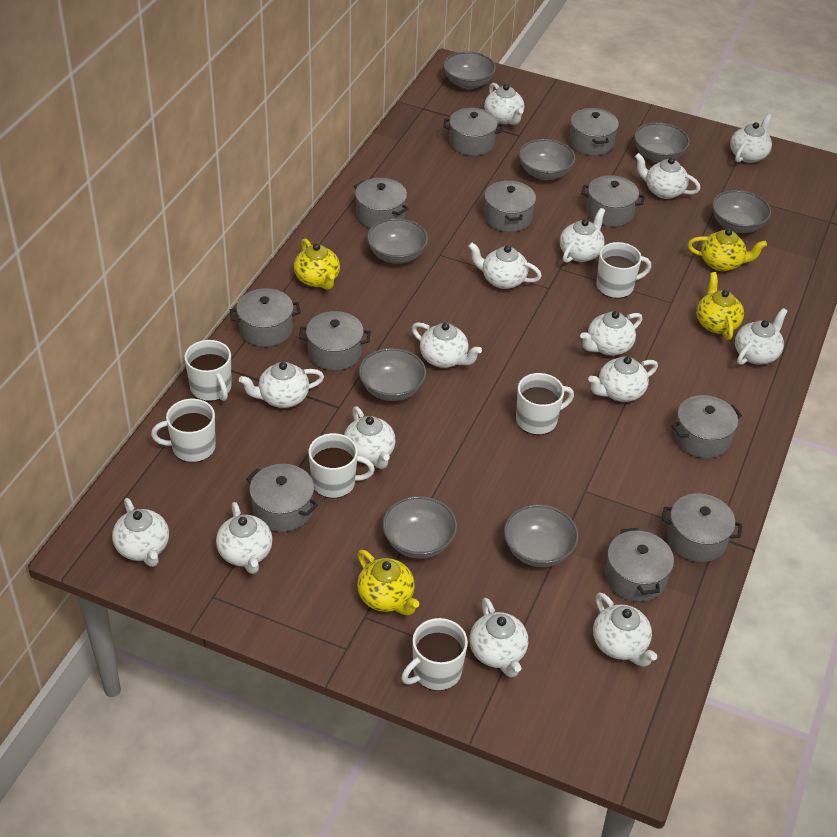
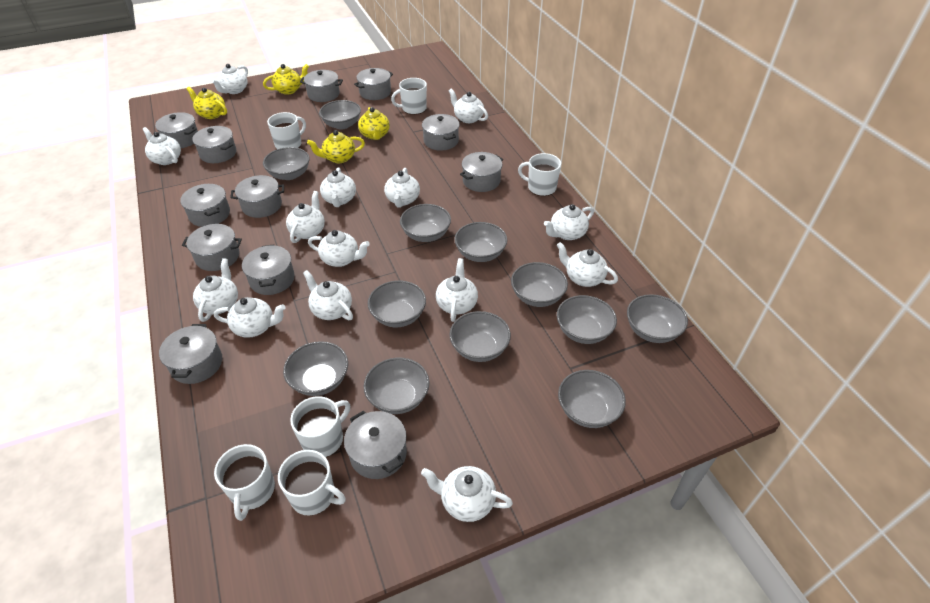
grey bowl: 8 -> 12
grey pot: 11 -> 12
white teapot: 15 -> 14

